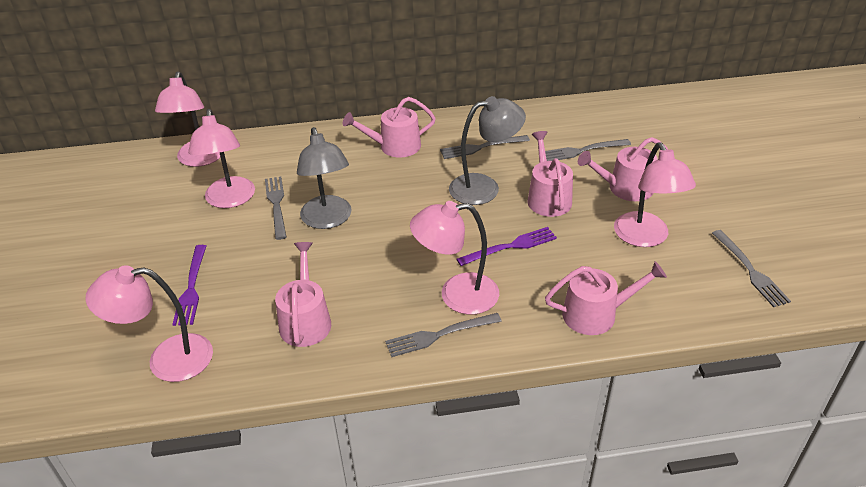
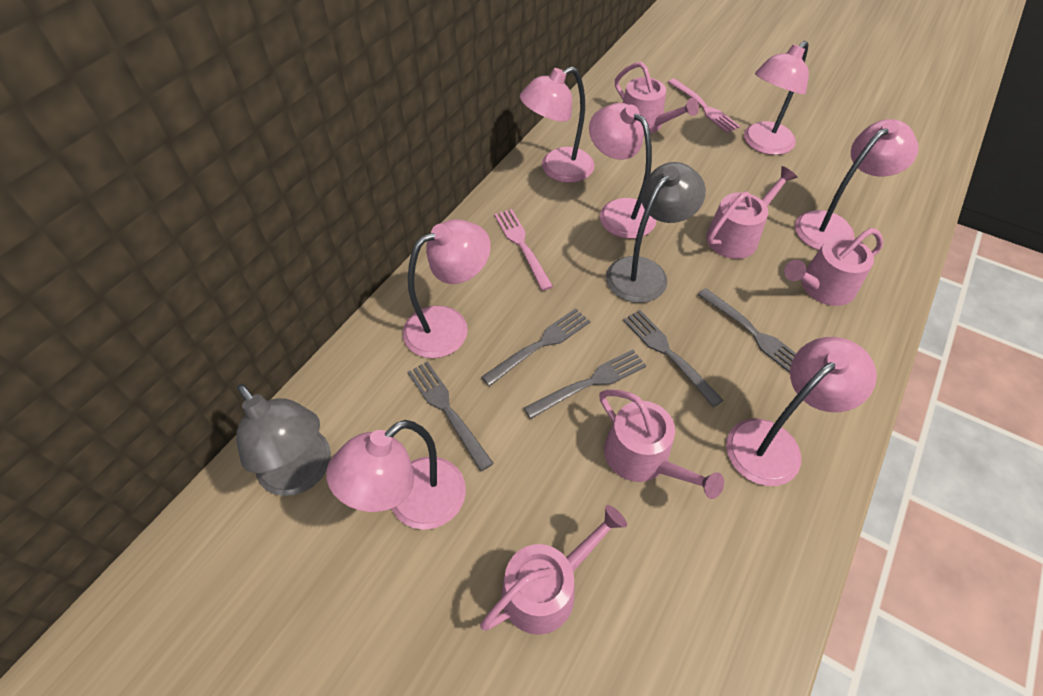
pink fork: 0 -> 2
pink lamp: 5 -> 7
purple fork: 2 -> 0

